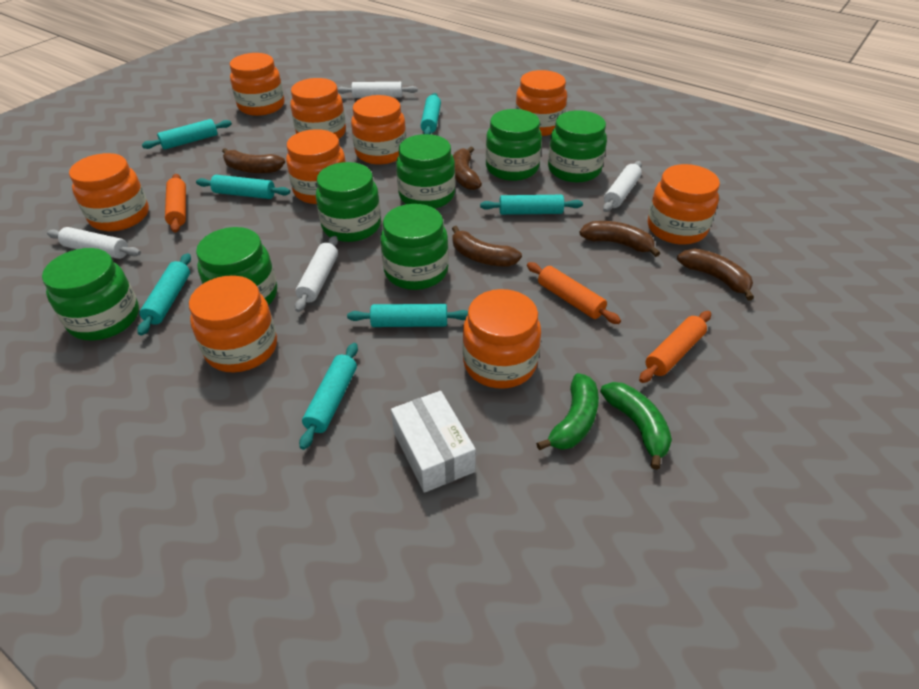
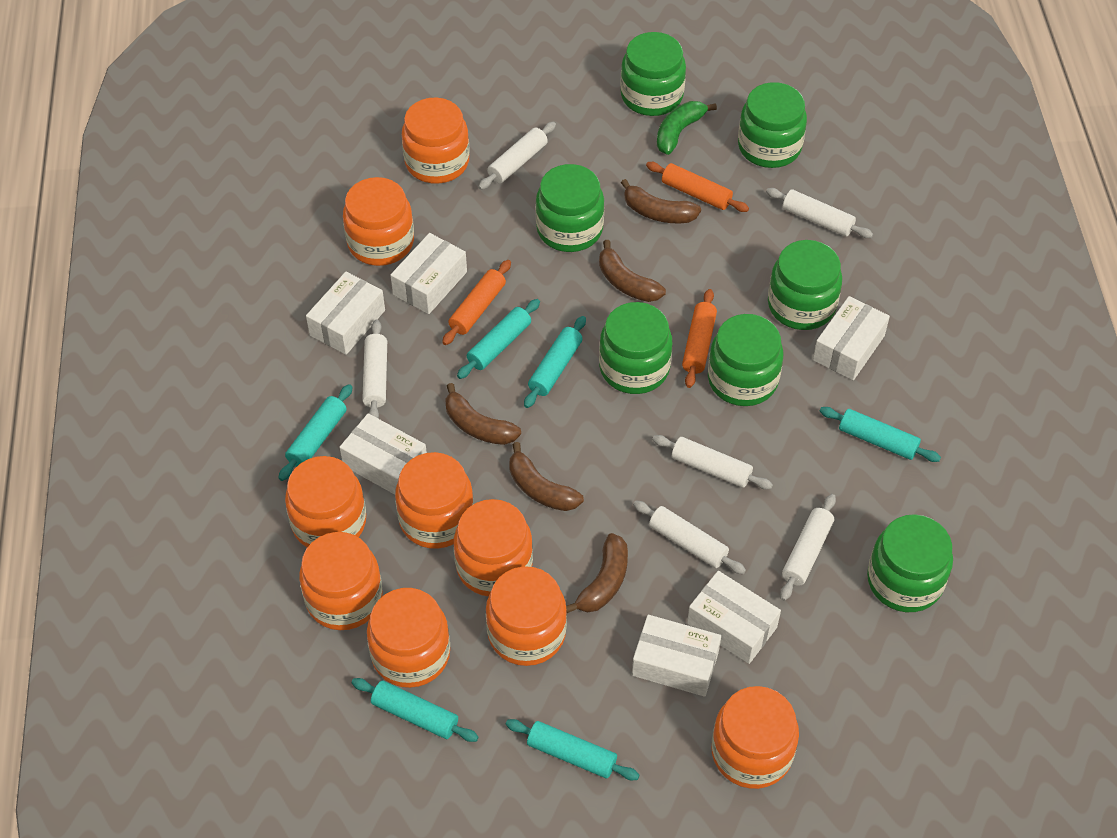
green banana: 2 -> 1
turquoise rolling pin: 7 -> 6
white box: 1 -> 6
white rolling pin: 4 -> 6

